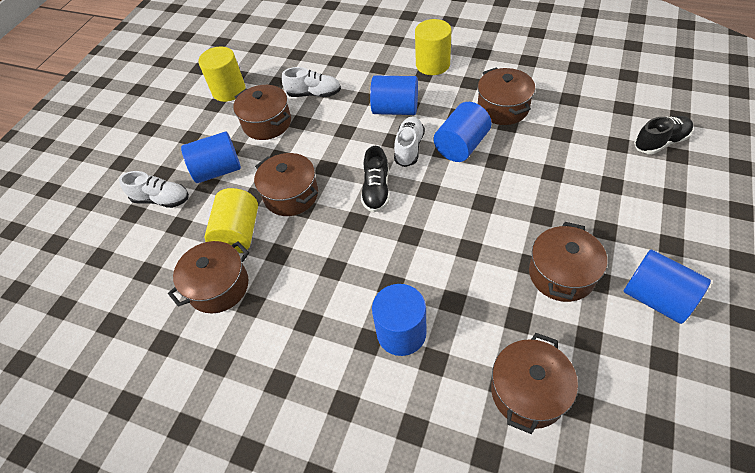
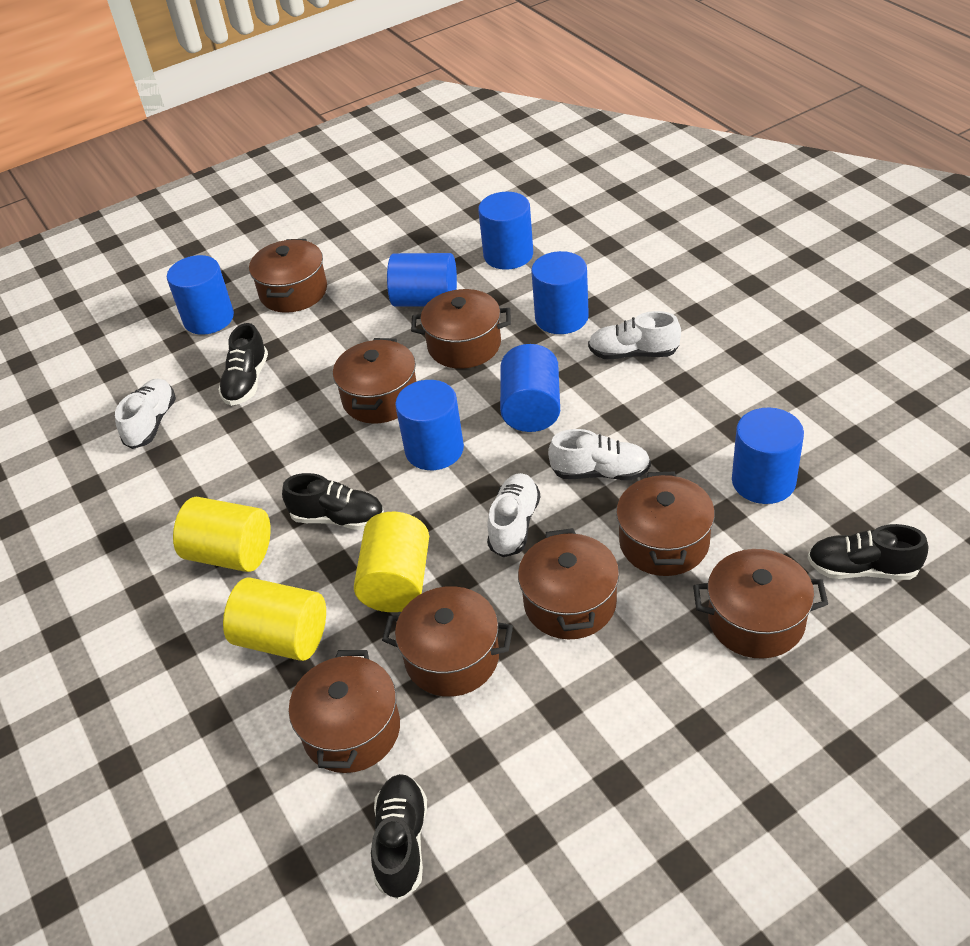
black shoe: 2 -> 4
blue cylinder: 5 -> 7
brown pot: 6 -> 8
white shoe: 3 -> 4

